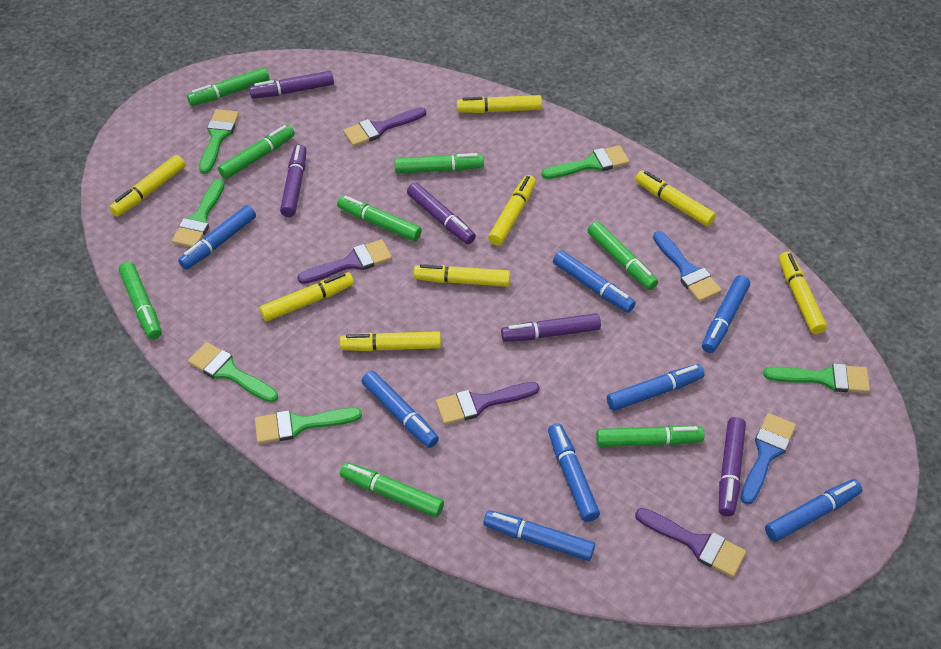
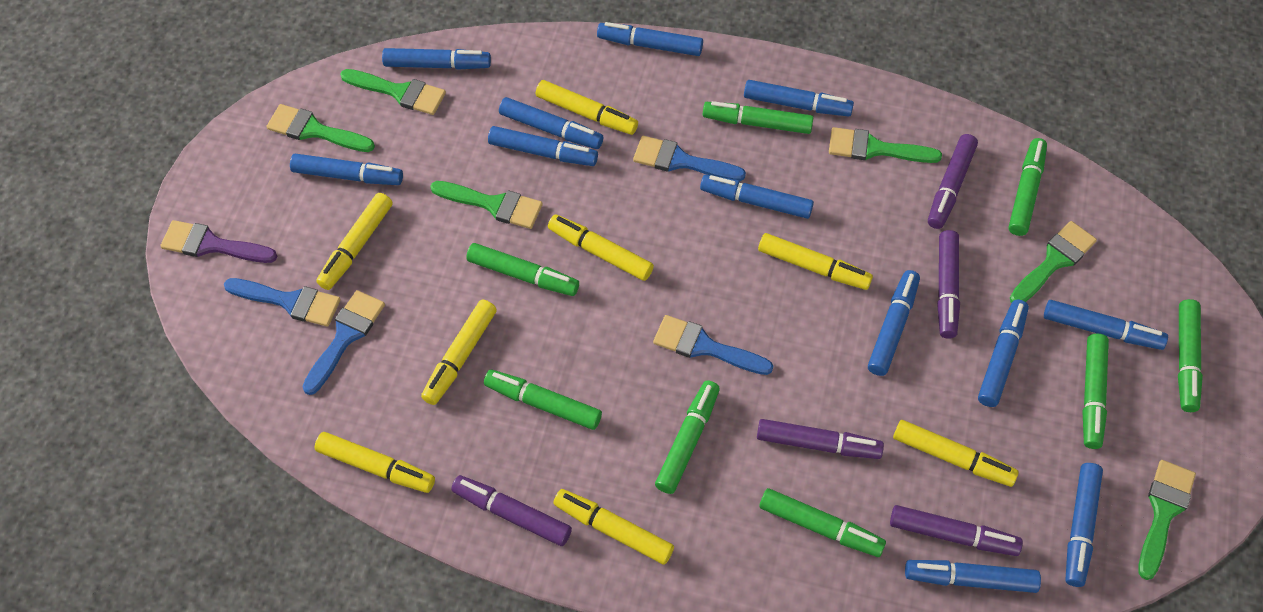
blue brush: 2 -> 4
blue marker: 8 -> 12
purple brush: 4 -> 1

